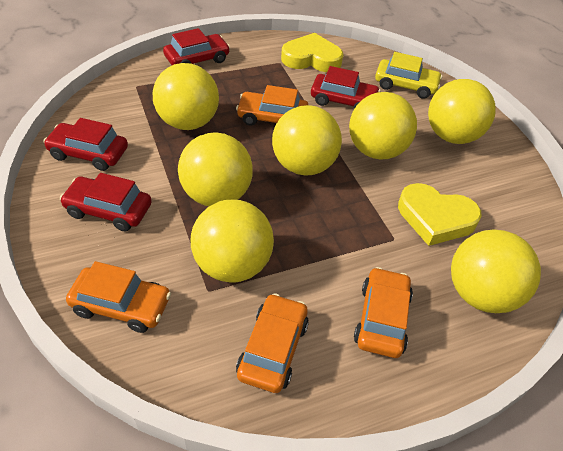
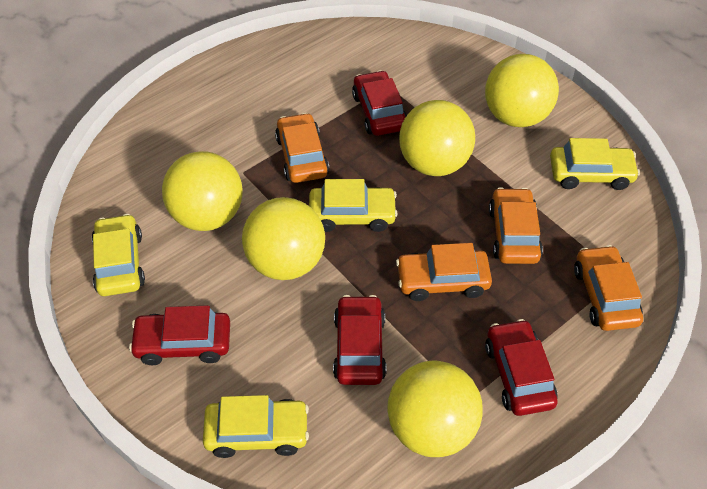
yellow ball: 7 -> 5
yellow car: 1 -> 4
yellow heart: 2 -> 0

